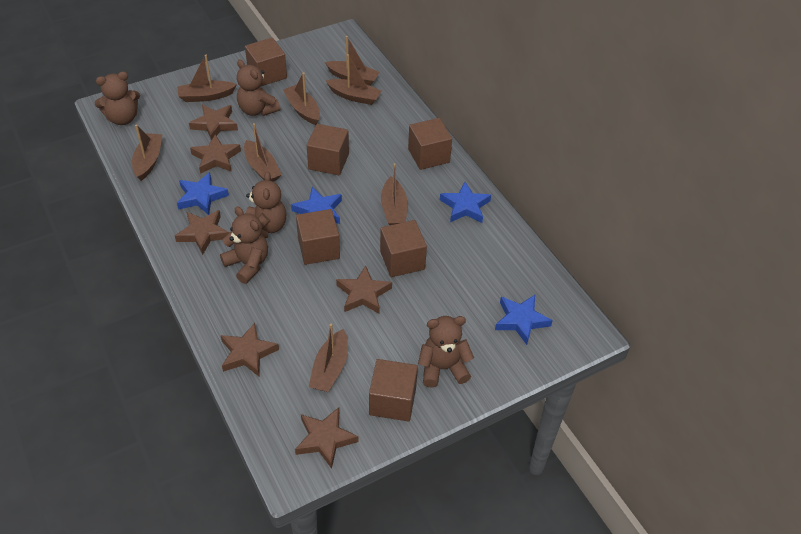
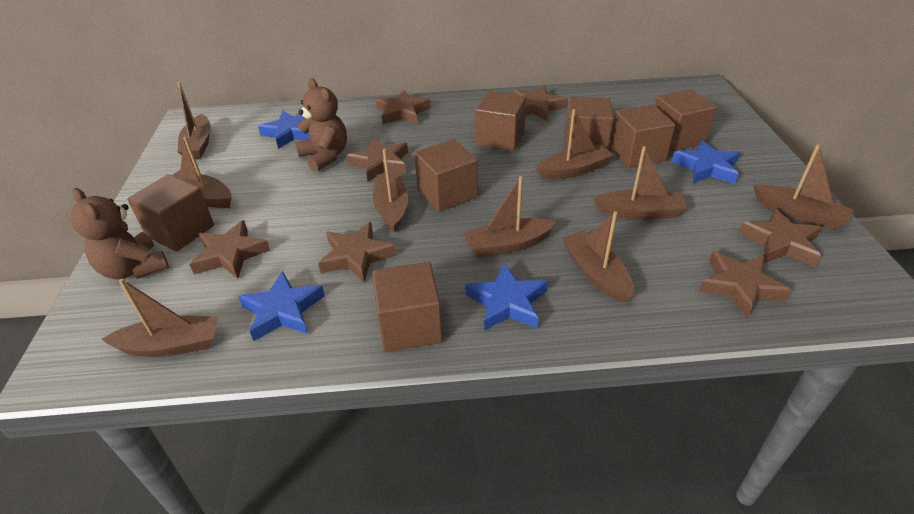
brown boat: 8 -> 9
brown cube: 6 -> 7
brown star: 6 -> 7
brown teddy bear: 5 -> 2

